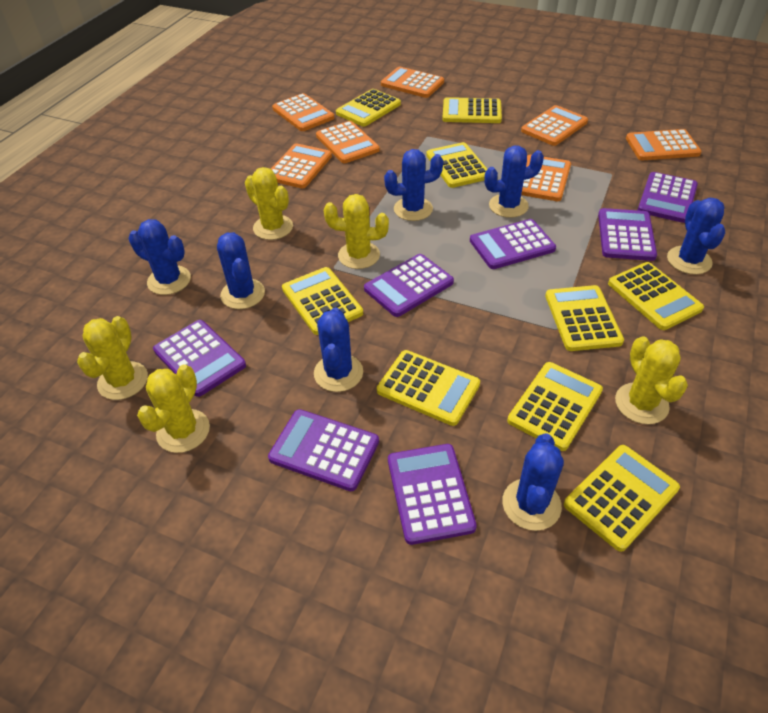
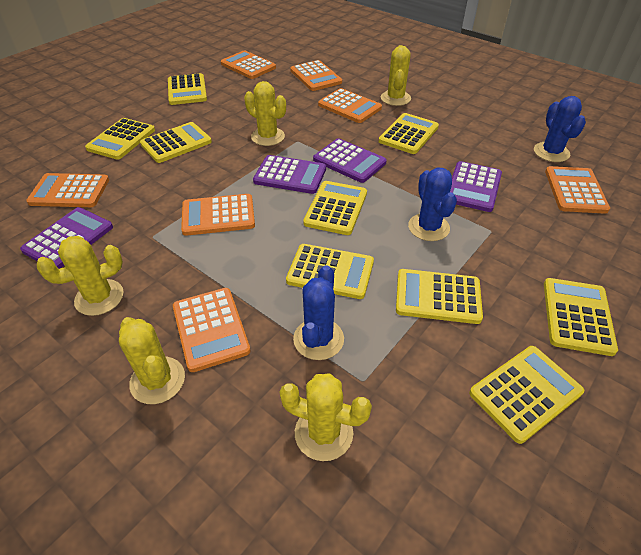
blue cactus: 7 -> 3
purple calculator: 7 -> 4

